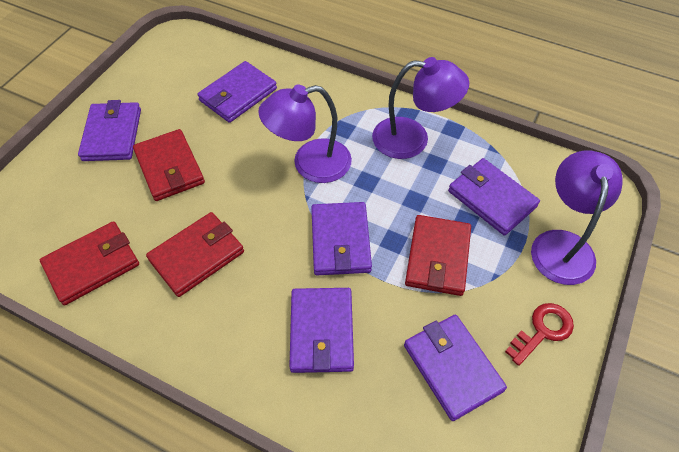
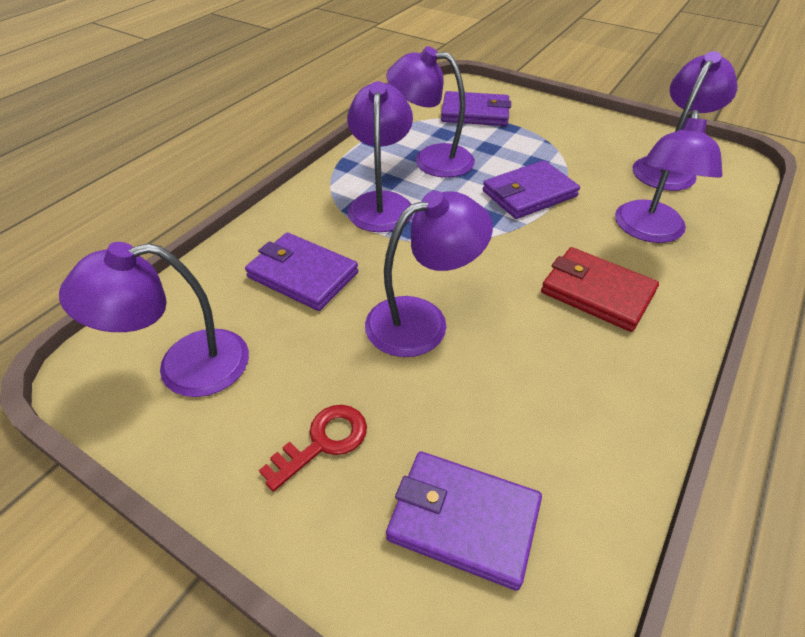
purple lamp: 3 -> 6
purple wallet: 6 -> 4
red wallet: 4 -> 1

